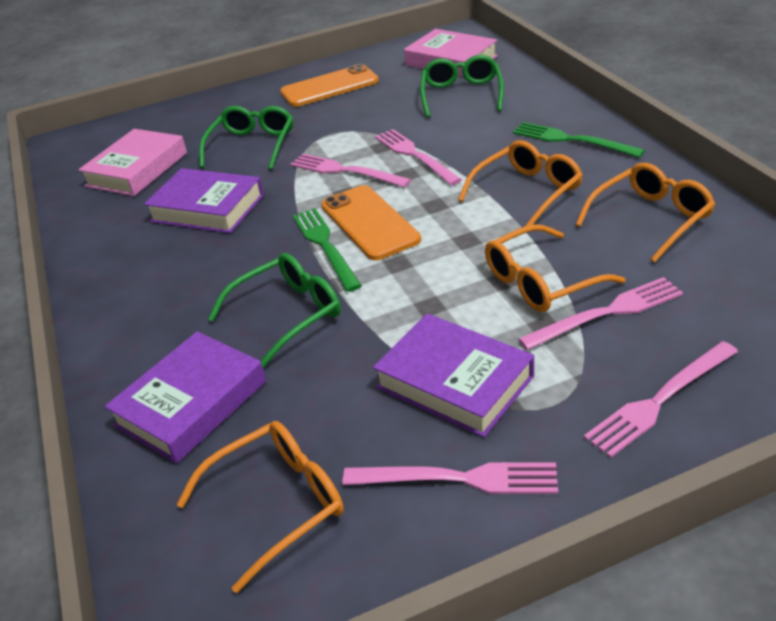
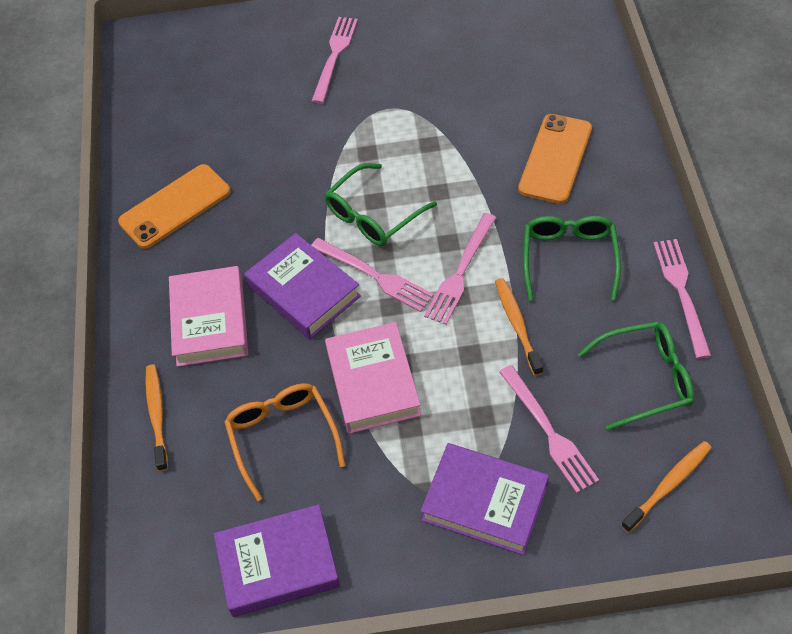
green fork: 2 -> 0
orange glasses: 4 -> 1
orange toothbrush: 0 -> 3

